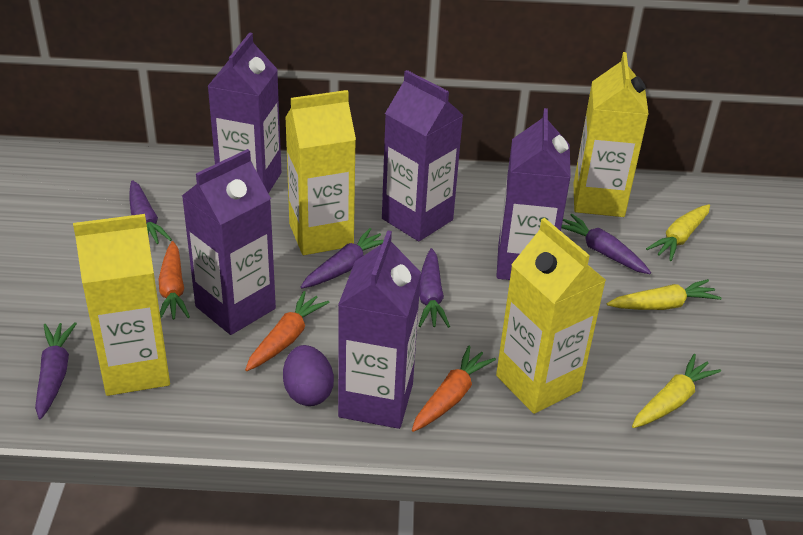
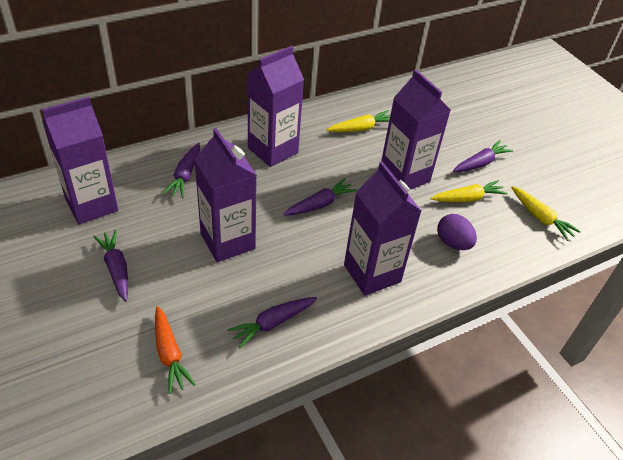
orange carrot: 3 -> 1
yellow carton: 4 -> 0

